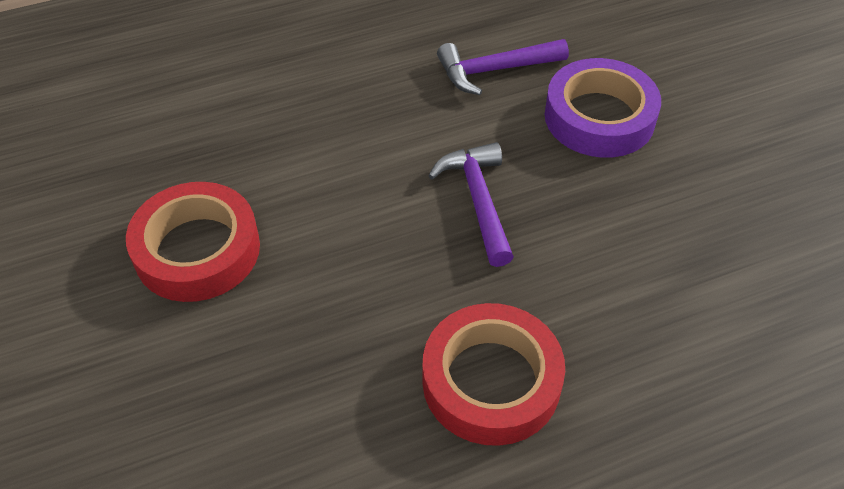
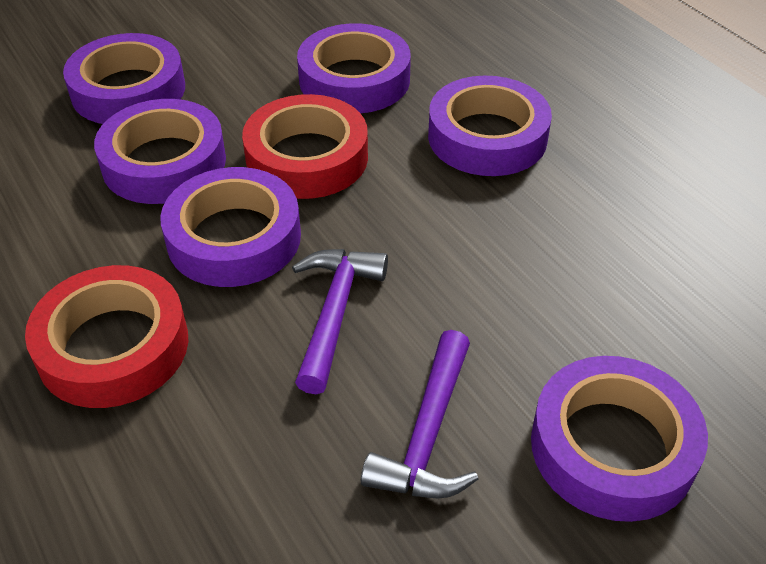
purple tape: 1 -> 6

